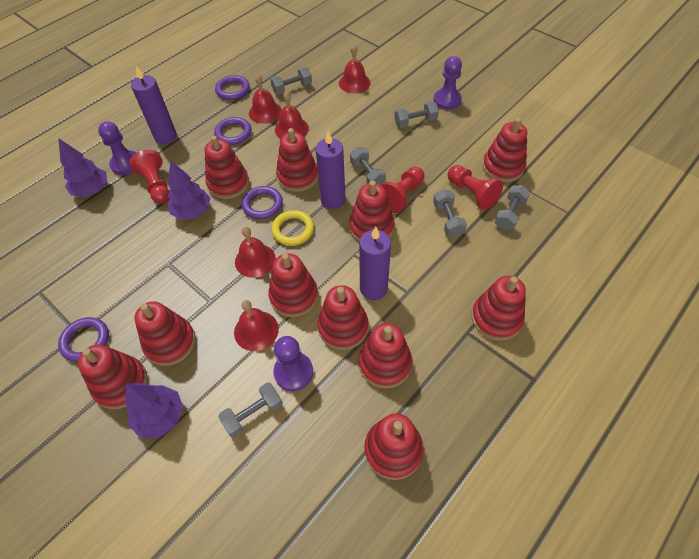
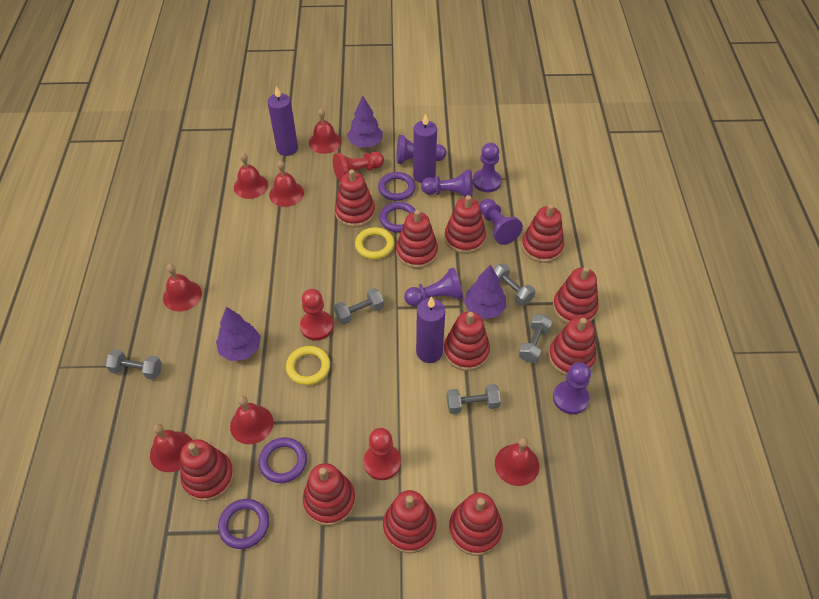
grey dumbbell: 6 -> 5
purple pawn: 3 -> 6
red bell: 5 -> 7
yellow ring: 1 -> 2

